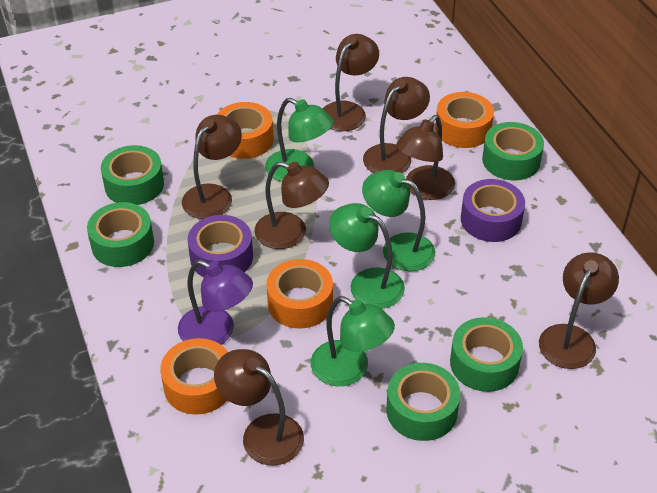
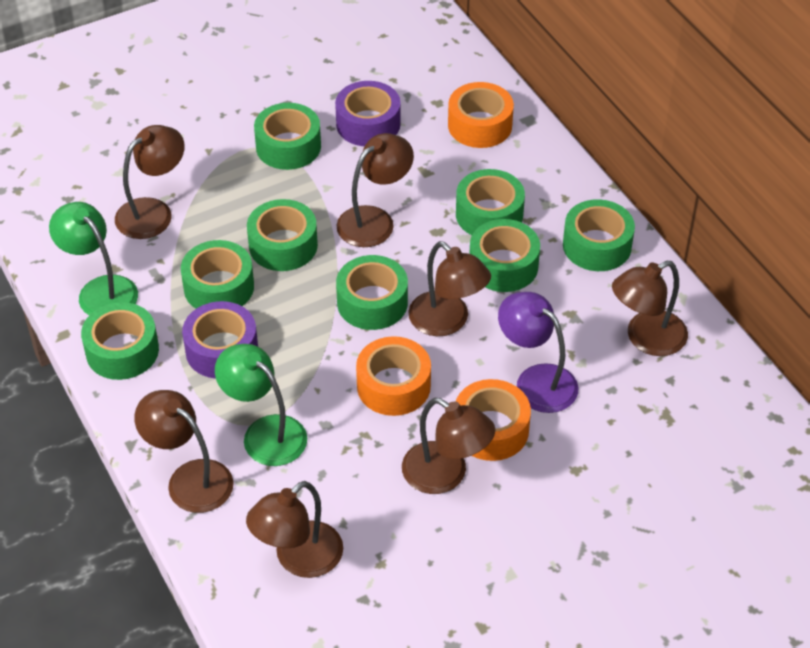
green lamp: 4 -> 2
green tape: 5 -> 8
orange tape: 4 -> 3

